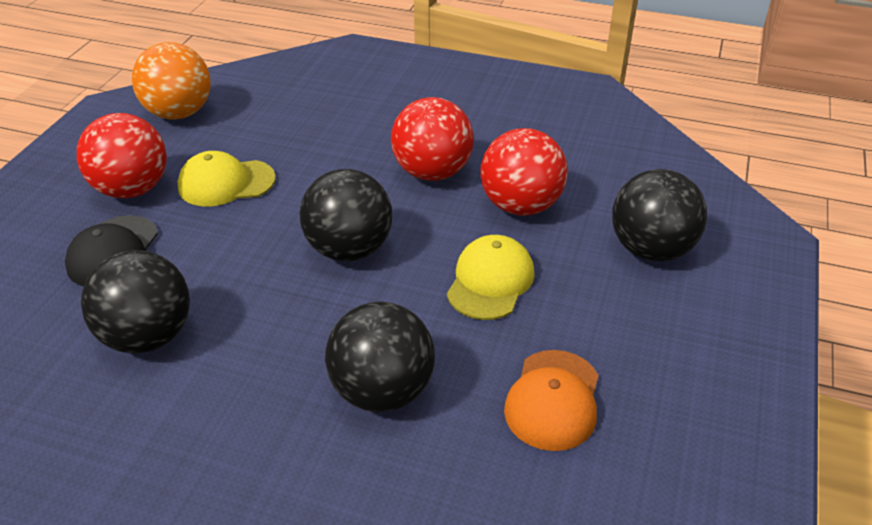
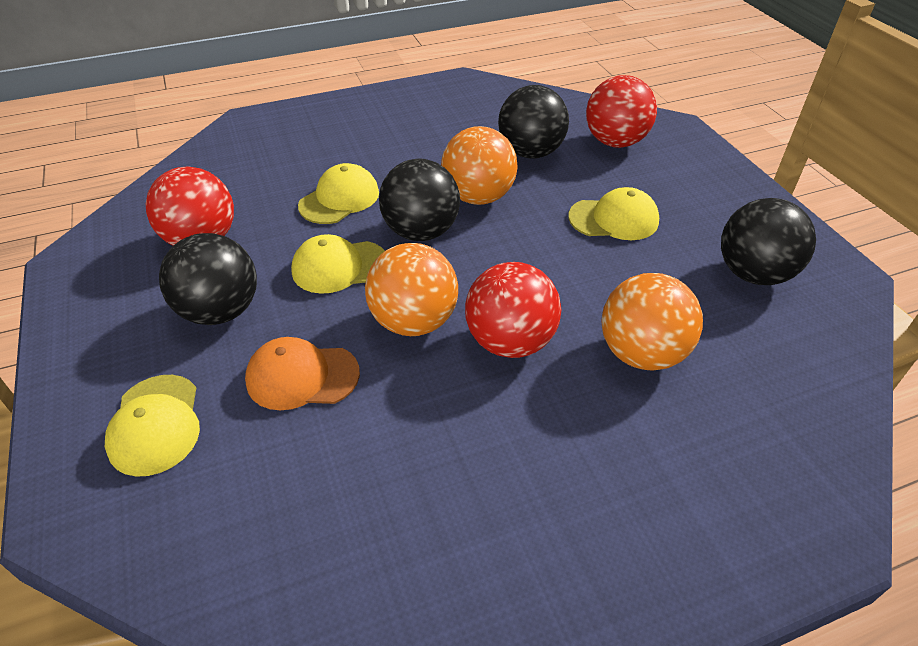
black cap: 1 -> 0
orange ball: 1 -> 3
yellow cap: 2 -> 4

